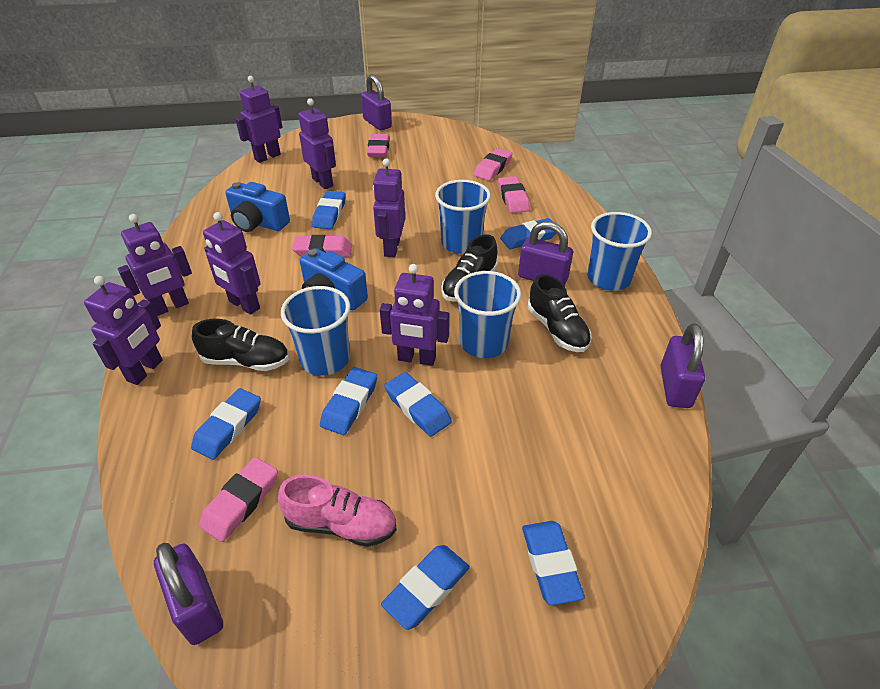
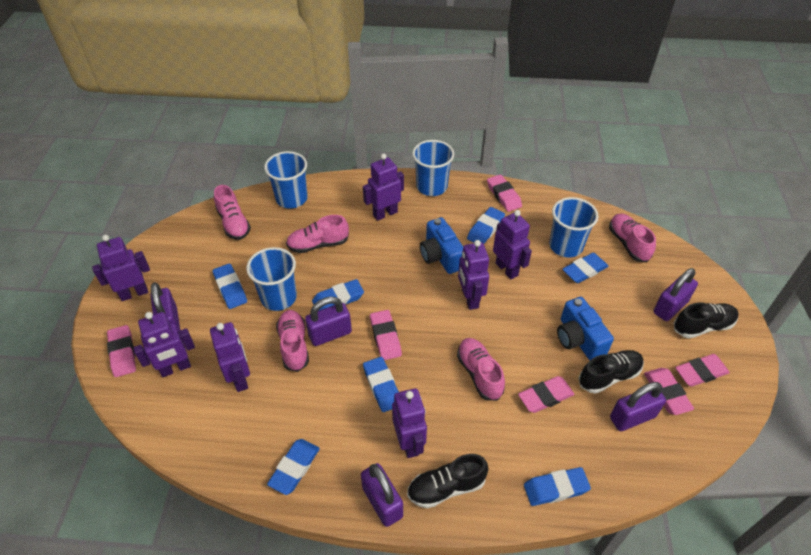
pink eraser: 5 -> 6
pink shoe: 1 -> 5
purple padlock: 4 -> 5

